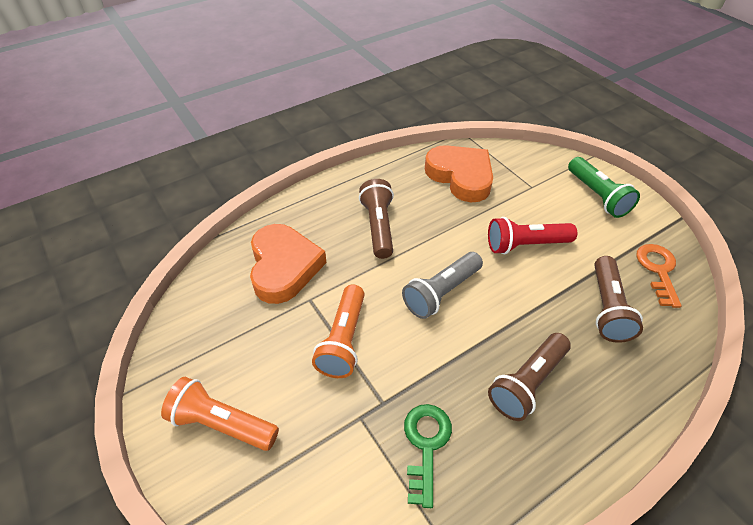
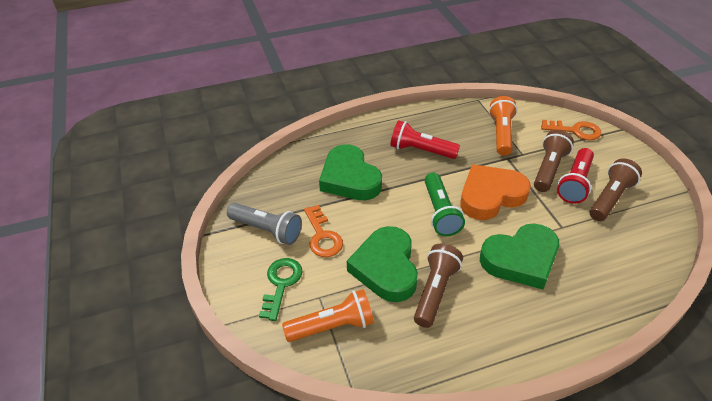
green heart: 0 -> 3
orange heart: 2 -> 1
orange key: 1 -> 2
red flashlight: 1 -> 2

